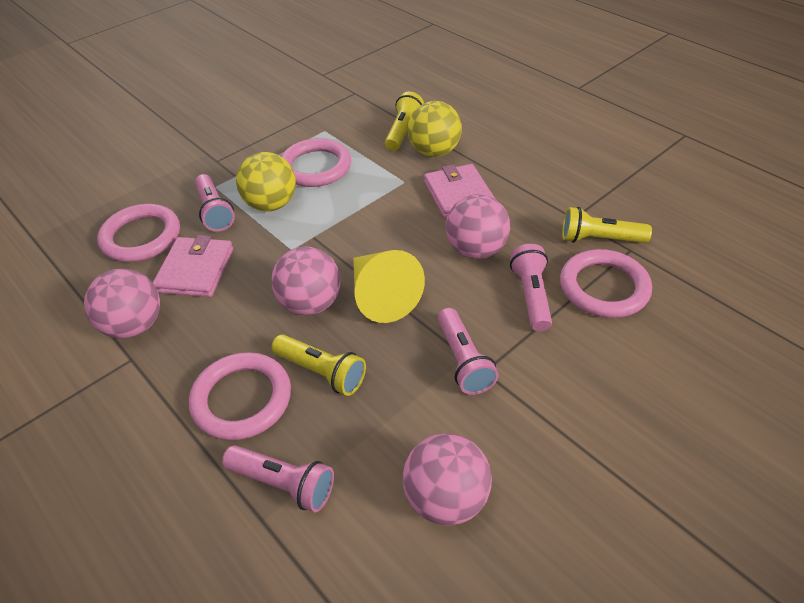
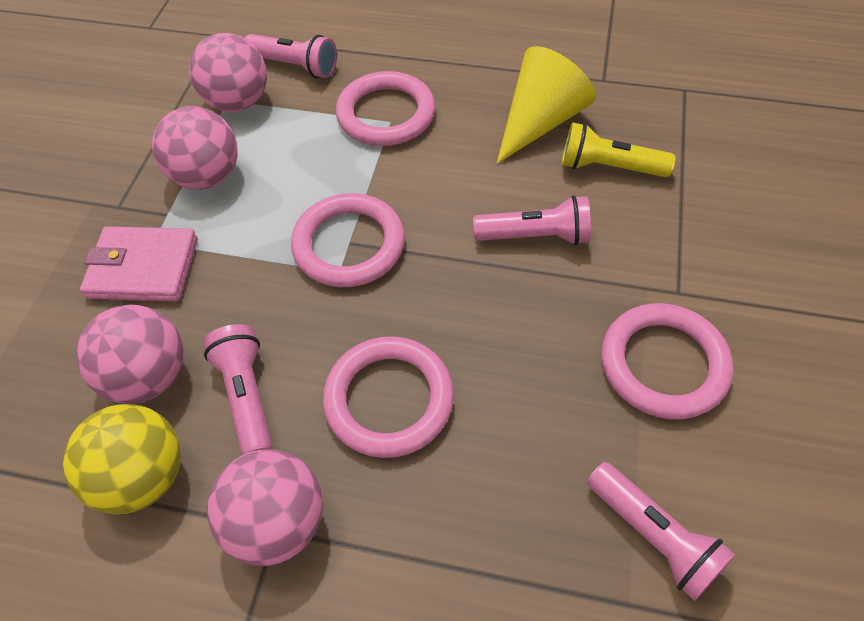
pink wallet: 2 -> 1
yellow ball: 2 -> 1
yellow flashlight: 3 -> 1

